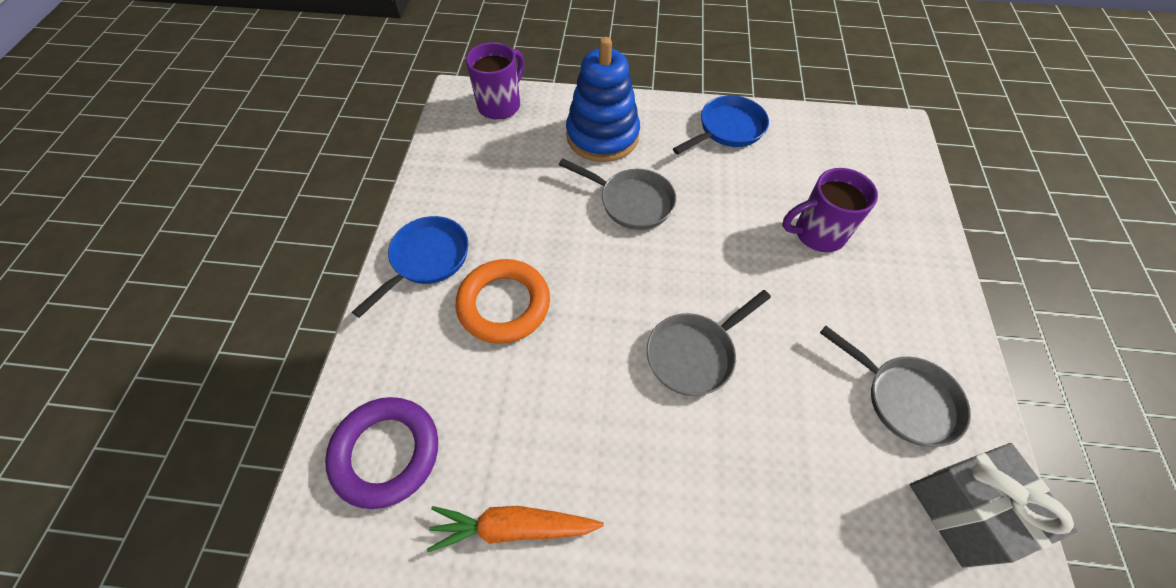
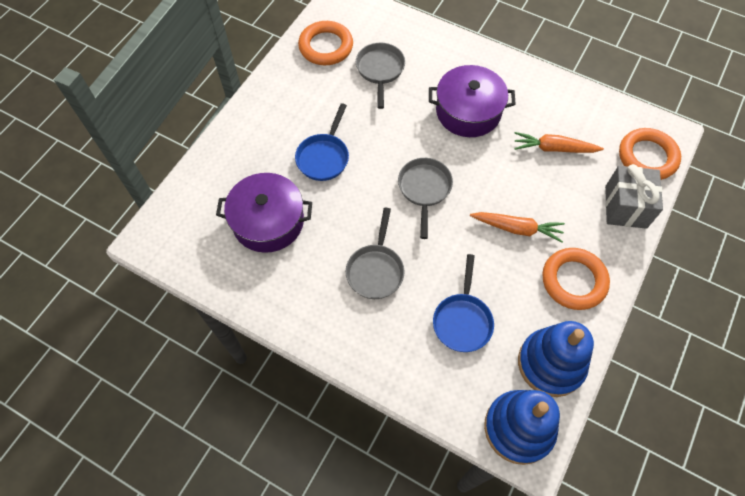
blue stacking toy: 1 -> 2
orange carrot: 1 -> 2
orange ring: 1 -> 3
purple mug: 2 -> 0
purple pot: 0 -> 2
purple ring: 1 -> 0

